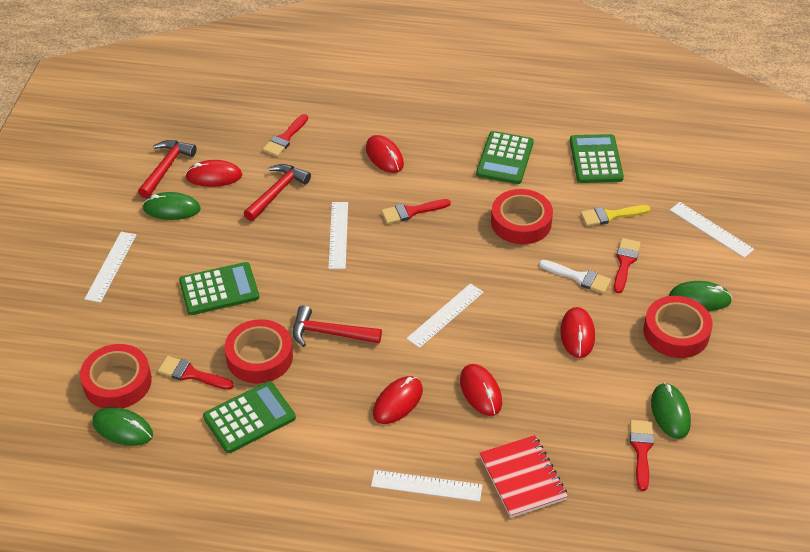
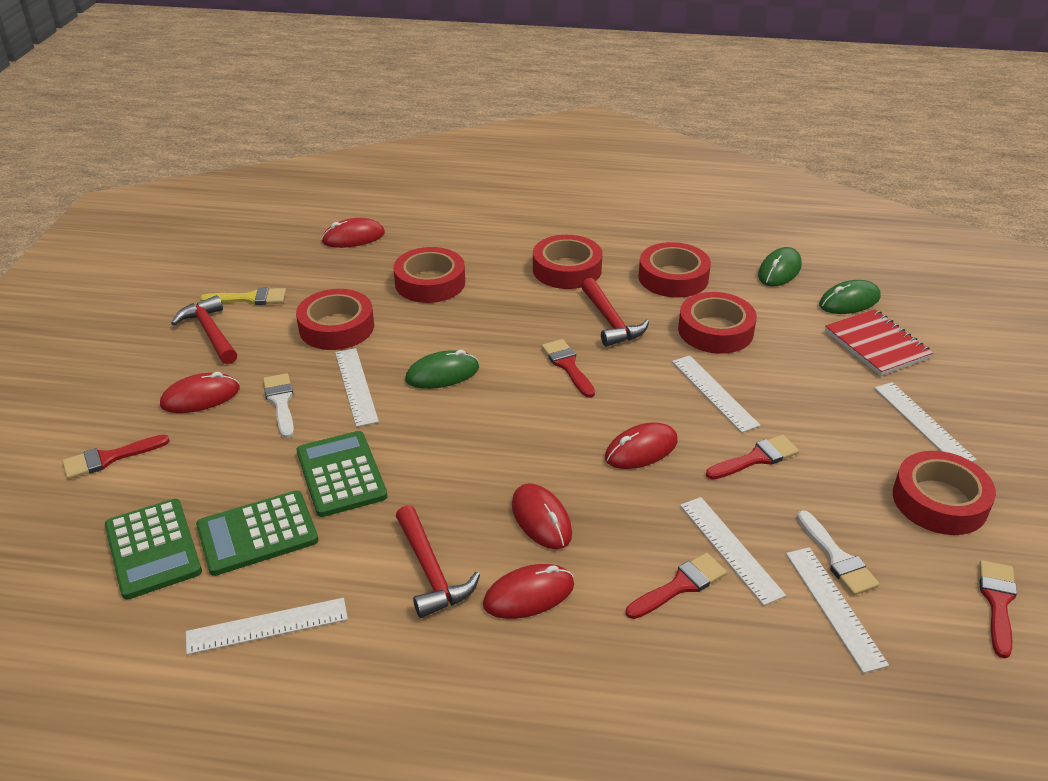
green calculator: 4 -> 3
green mouse: 4 -> 3
red tape: 4 -> 6
white brush: 1 -> 2
white ruler: 5 -> 6

